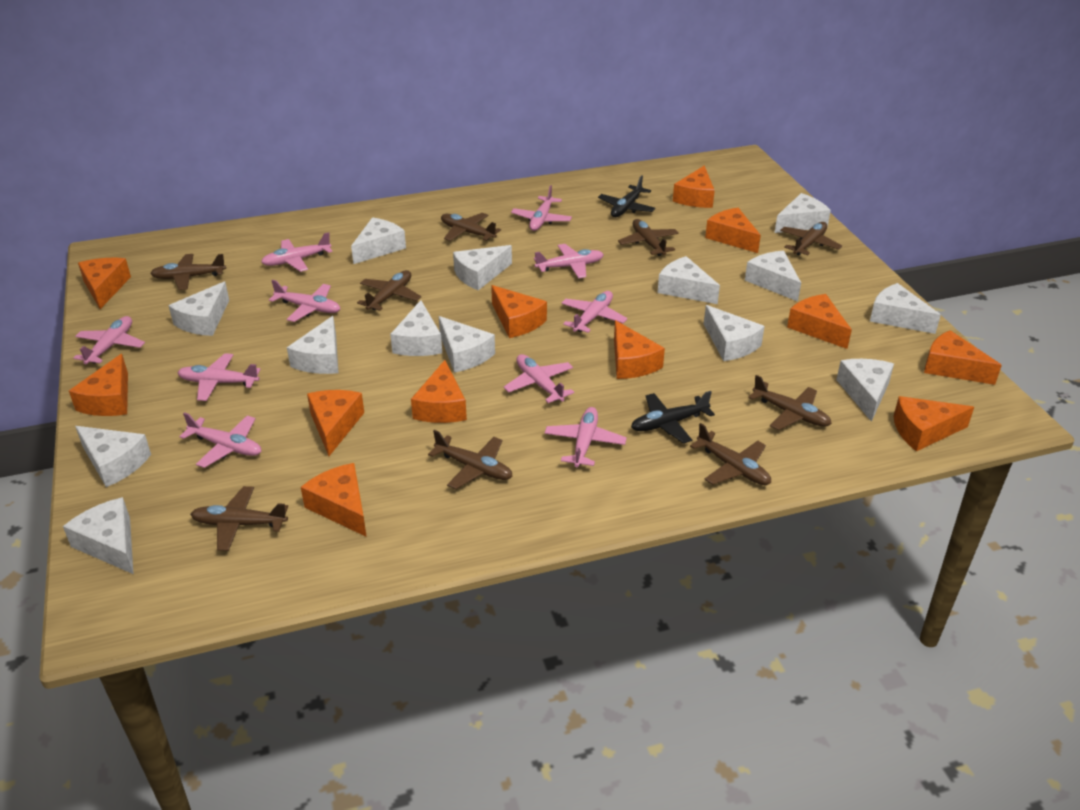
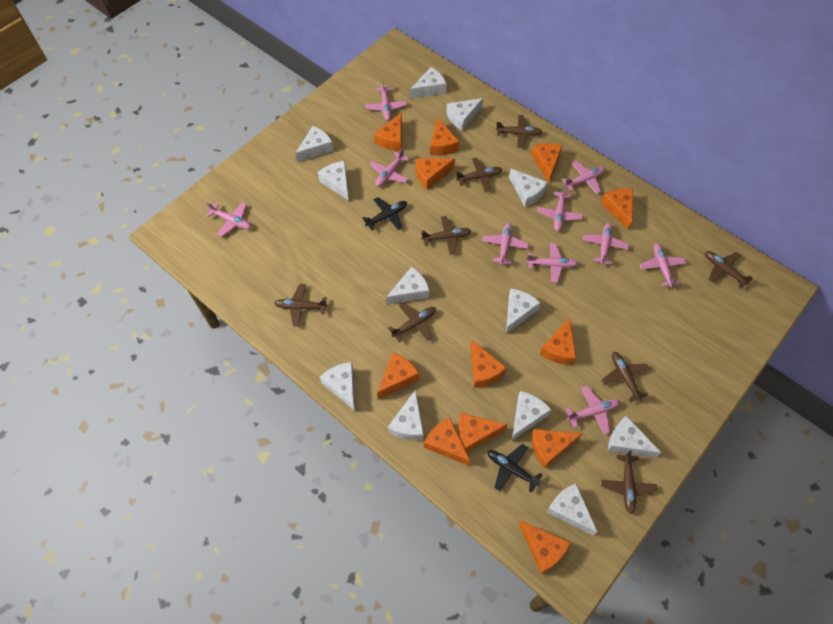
brown plane: 9 -> 8
white cheese: 14 -> 12

